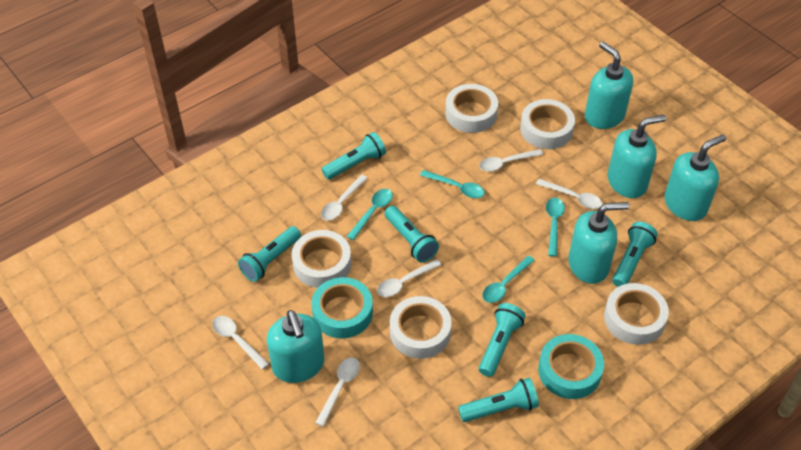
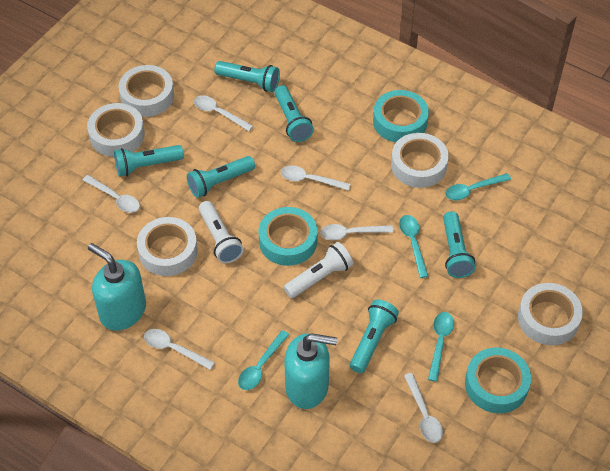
turquoise soap dispenser: 5 -> 2
turquoise tape: 2 -> 3
white flashlight: 0 -> 2

